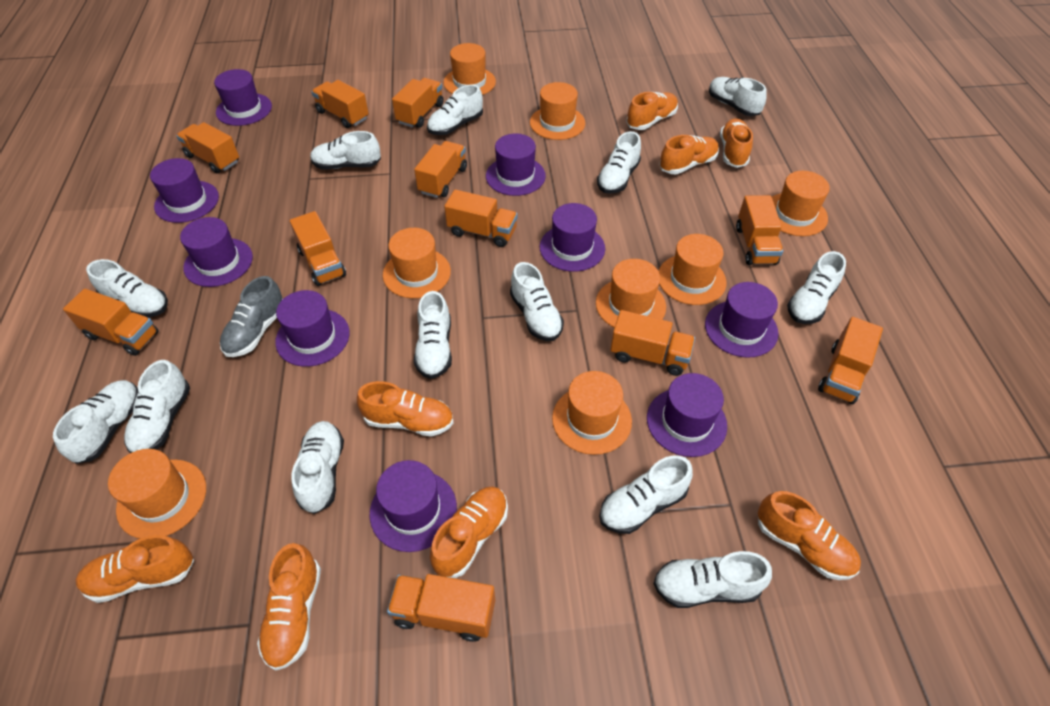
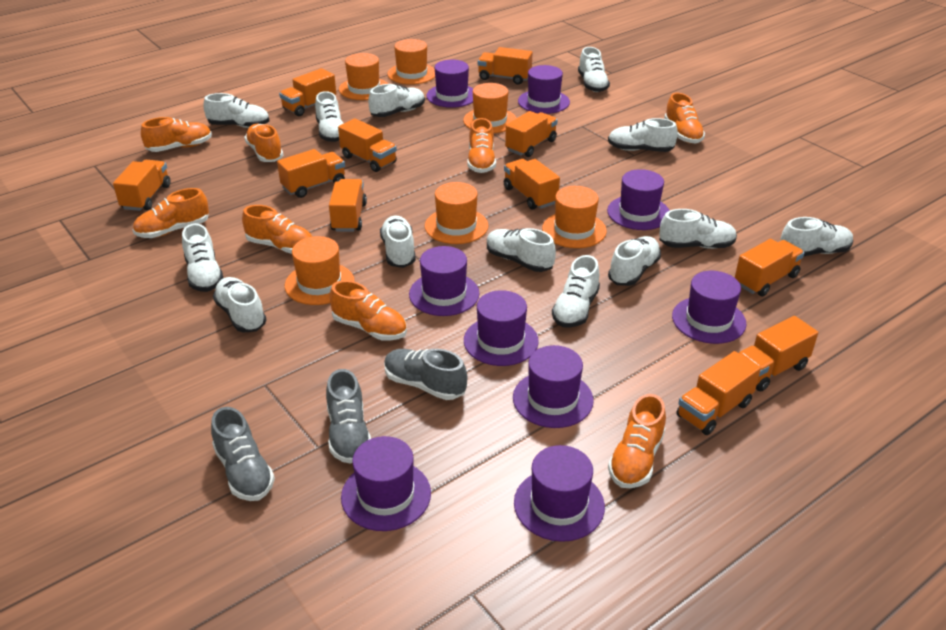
grey shoe: 1 -> 3
orange hat: 8 -> 6

